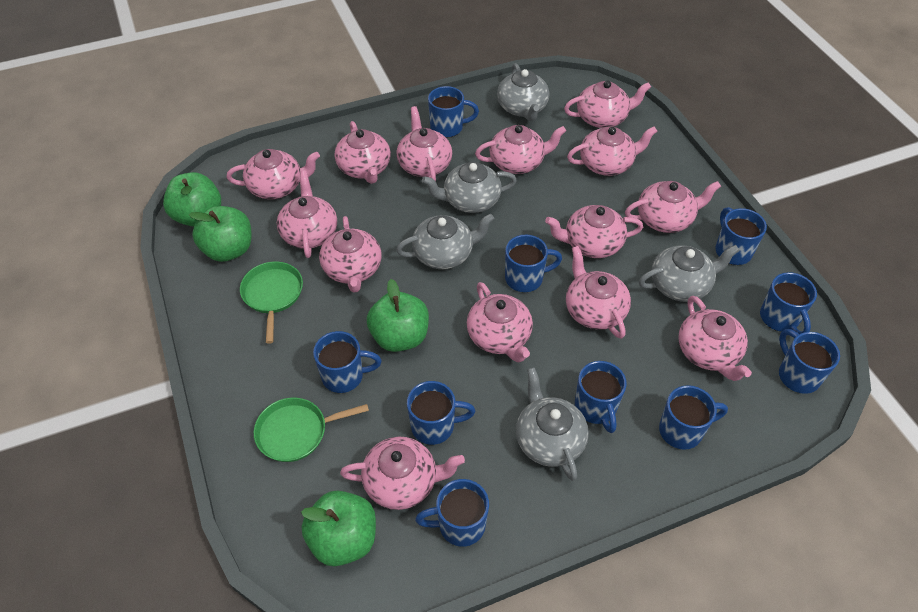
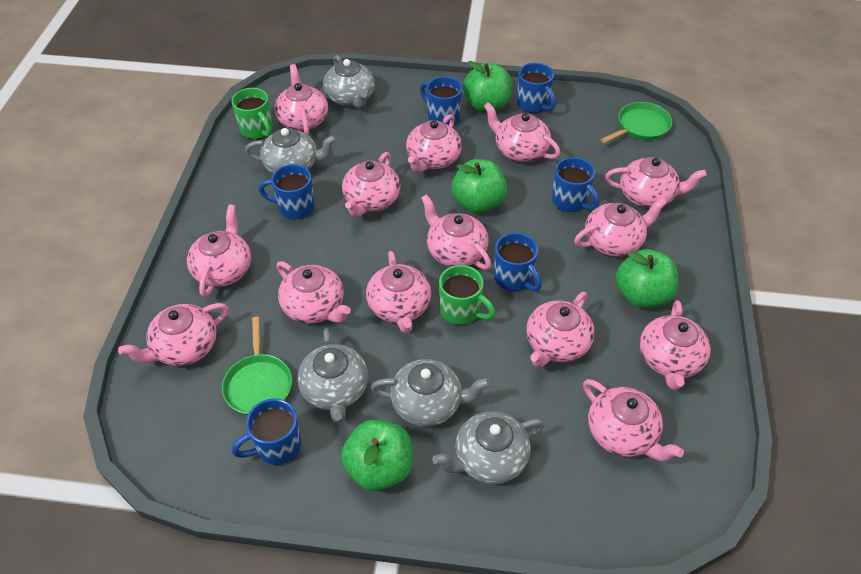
blue mug: 10 -> 6
green mug: 0 -> 2

